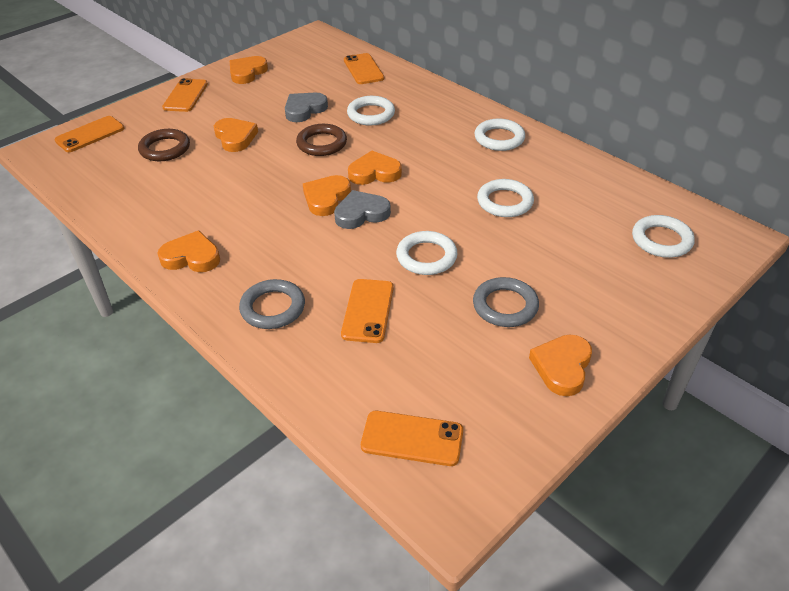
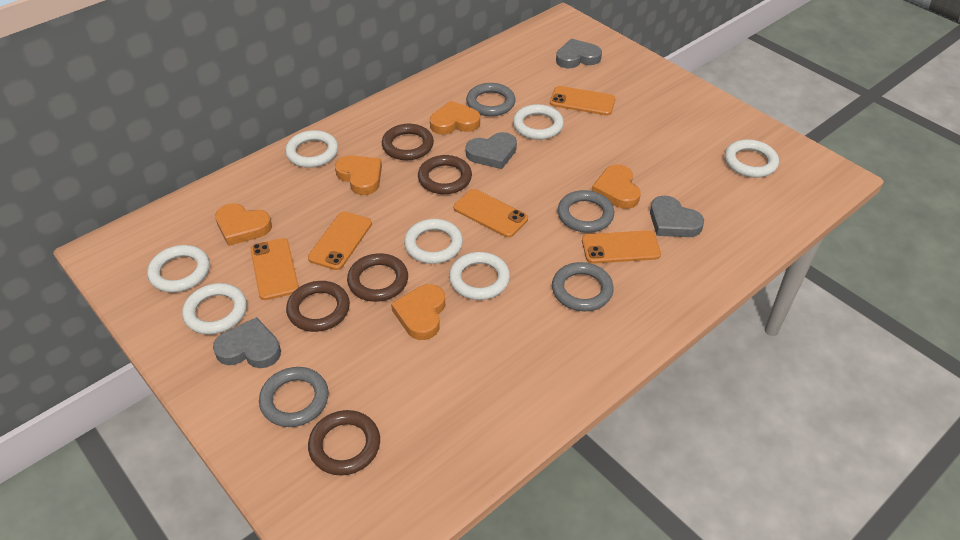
brown ring: 2 -> 5
grey heart: 2 -> 4
grey ring: 2 -> 4
orange heart: 6 -> 5
white ring: 5 -> 7

